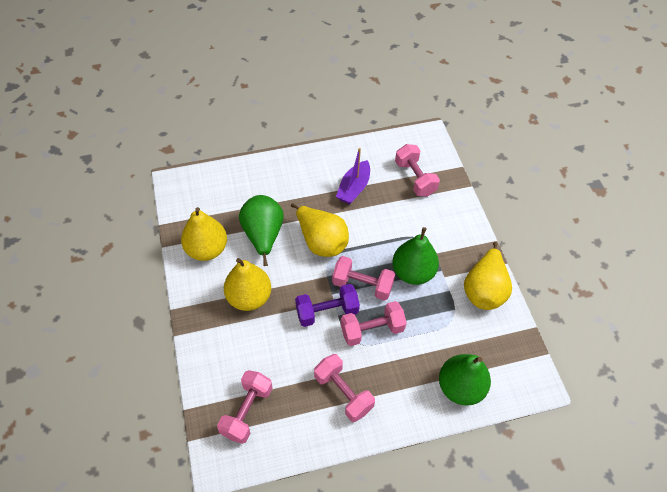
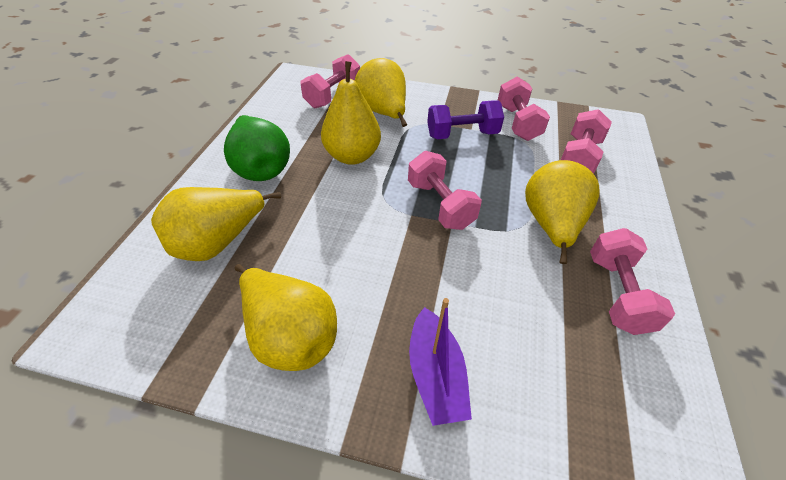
green pear: 3 -> 1
yellow pear: 4 -> 5

